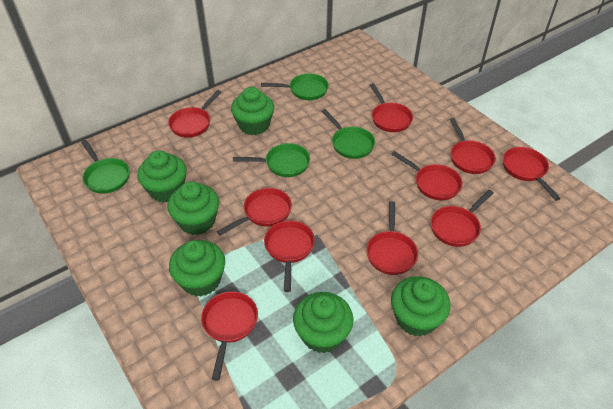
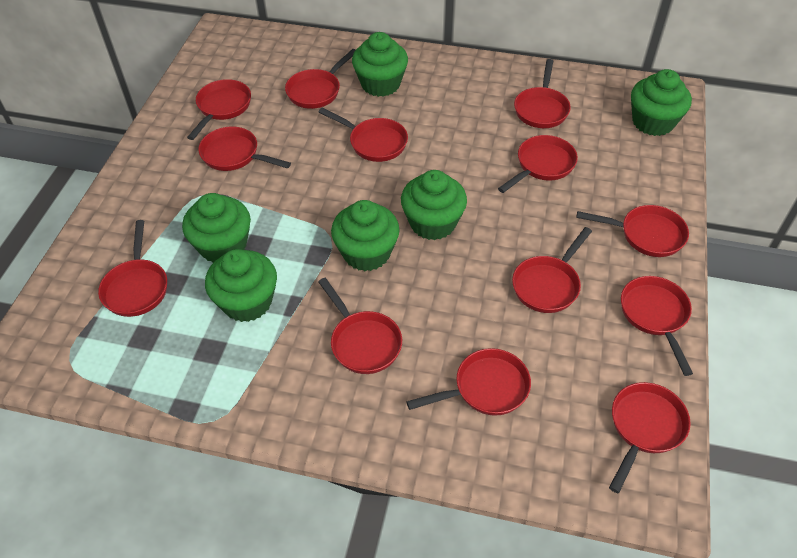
green pan: 4 -> 0
red pan: 10 -> 13

